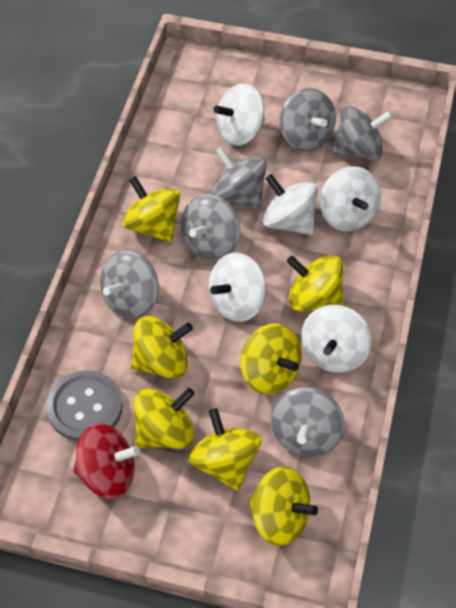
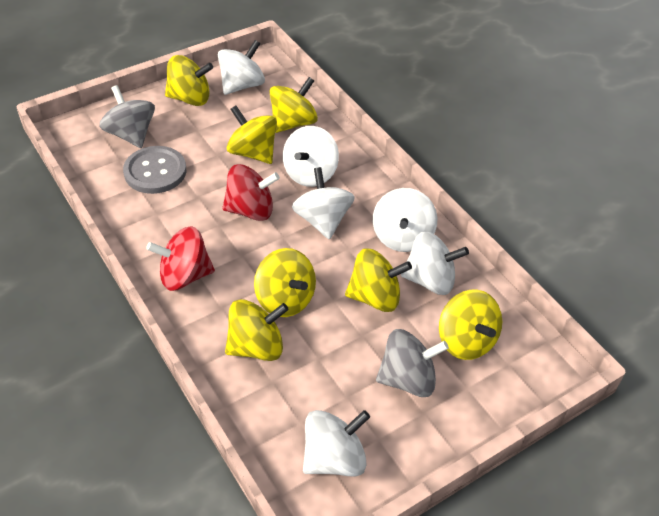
grey spinning top: 6 -> 2
red spinning top: 1 -> 2
white spinning top: 5 -> 6

